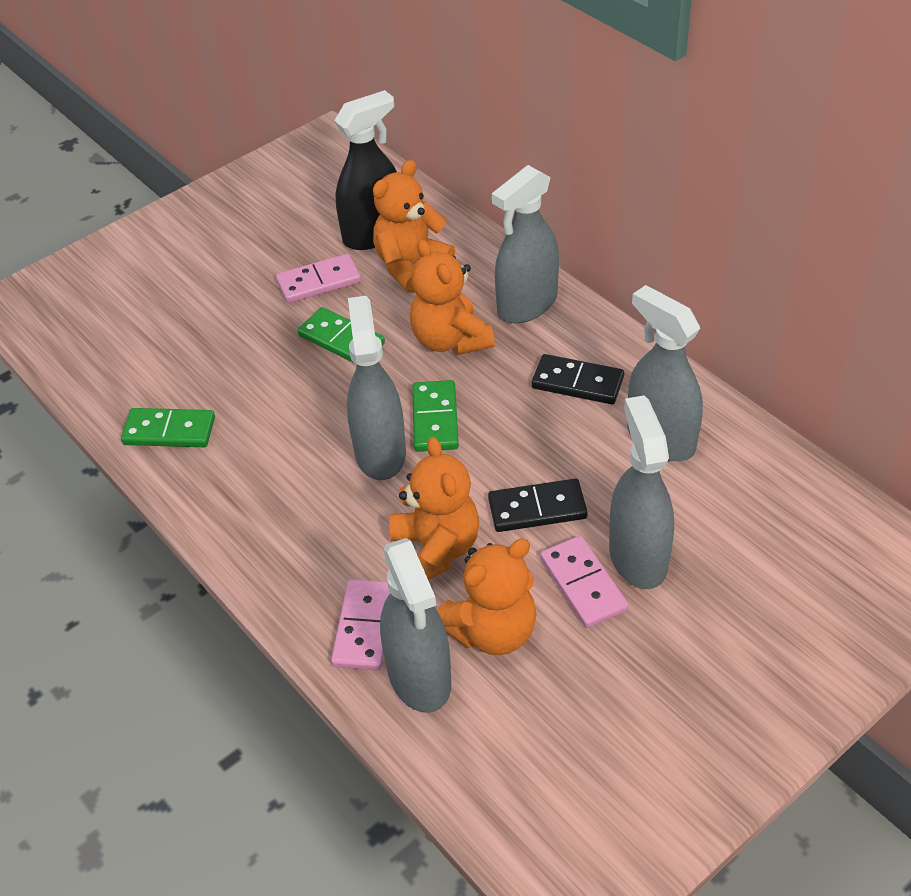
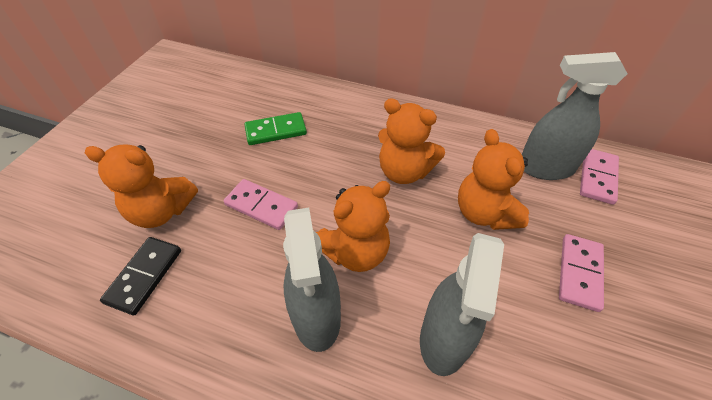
black domino: 2 -> 1
black spray bottle: 1 -> 0
green domino: 3 -> 1
grey spray bottle: 5 -> 3

